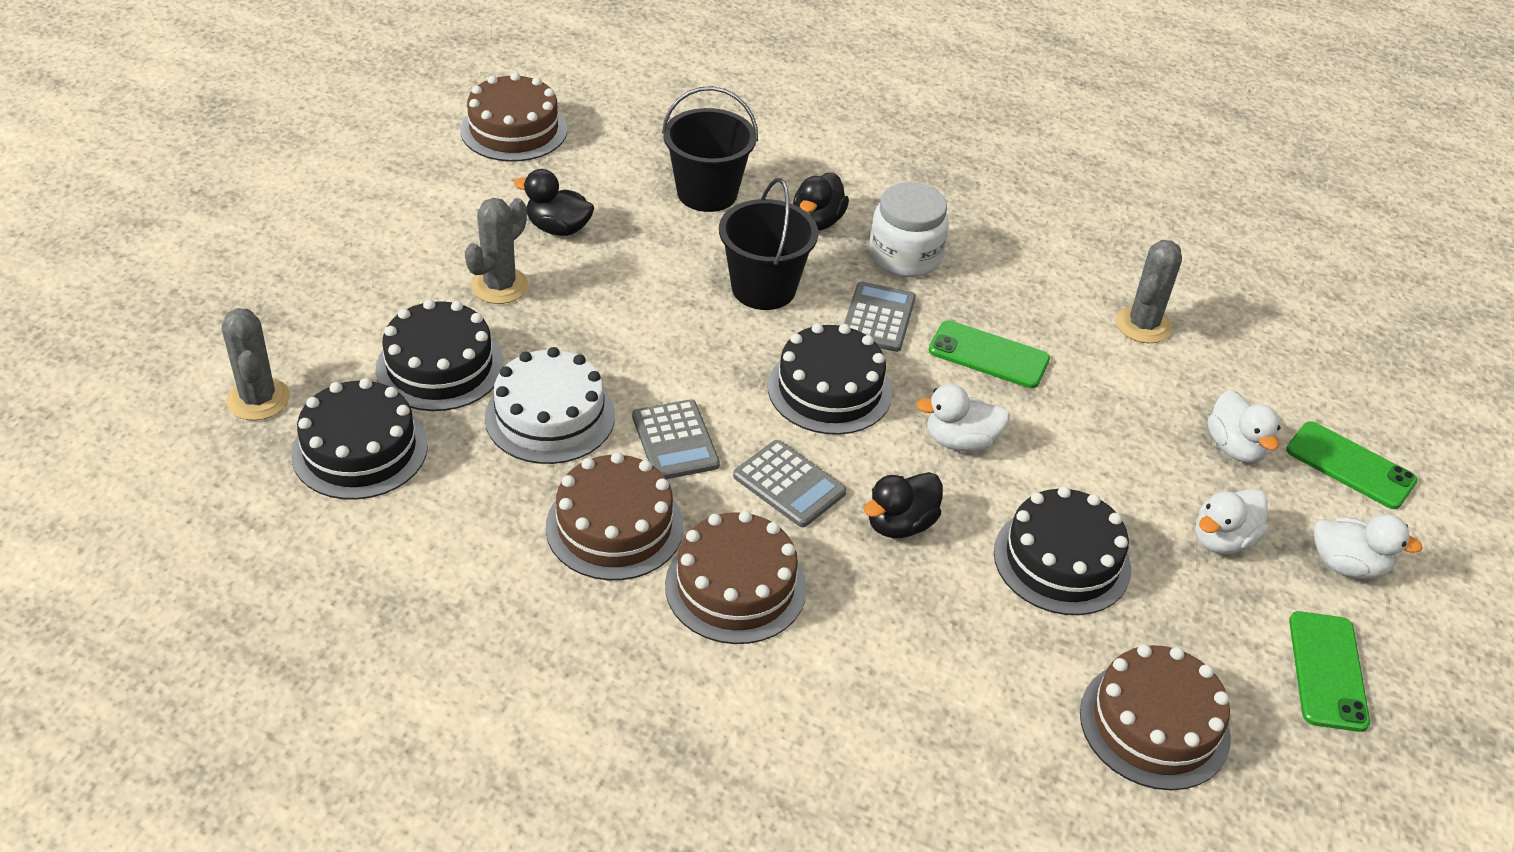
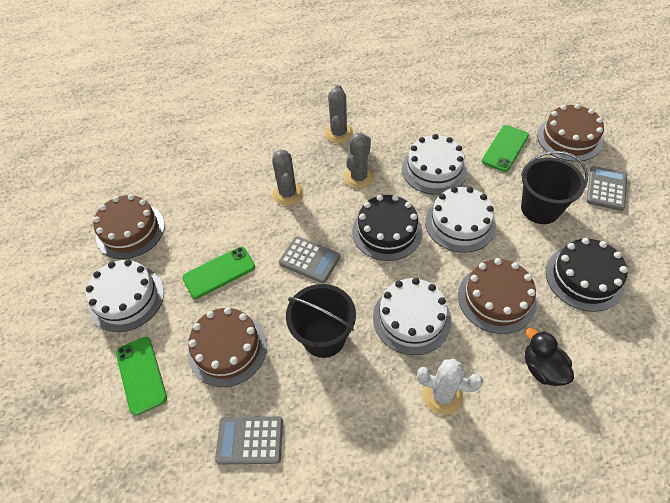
black cake: 4 -> 2
black duck: 3 -> 1
white cactus: 0 -> 1
white cake: 1 -> 4
white duck: 4 -> 0
white jar: 1 -> 0

